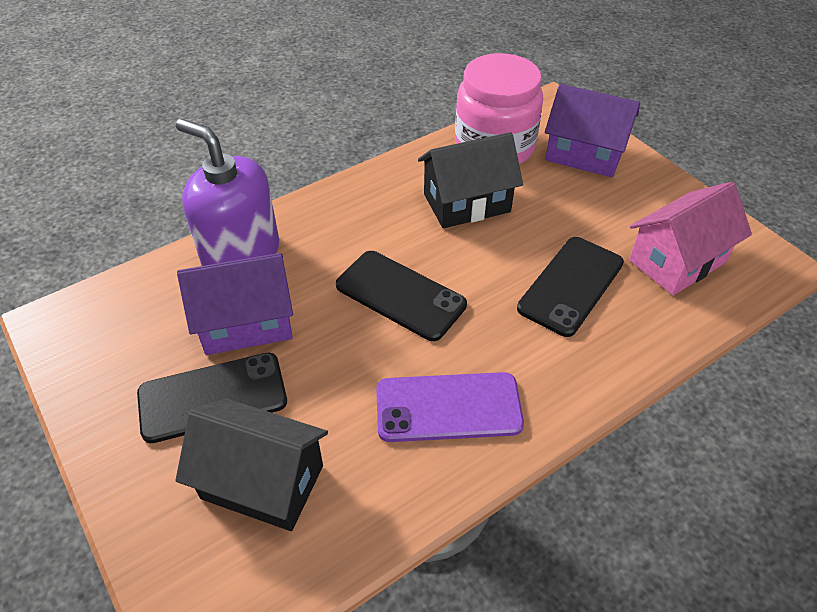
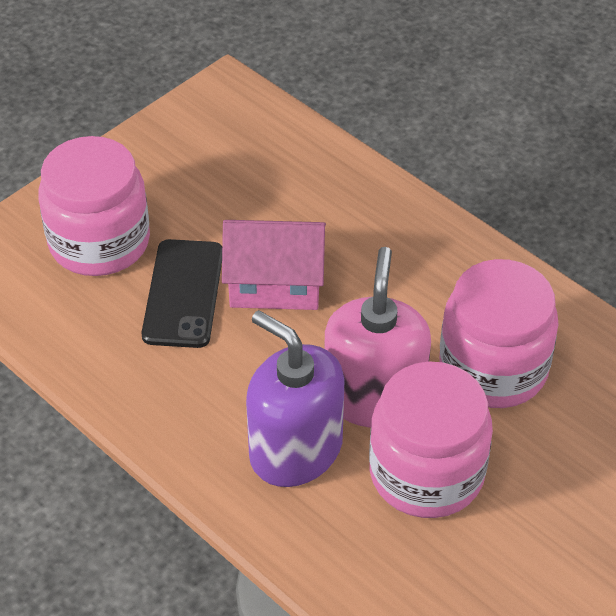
black house: 2 -> 0
black phone: 3 -> 1
pink jar: 1 -> 3
pink soap dispenser: 0 -> 1
purple house: 2 -> 0
purple phone: 1 -> 0

